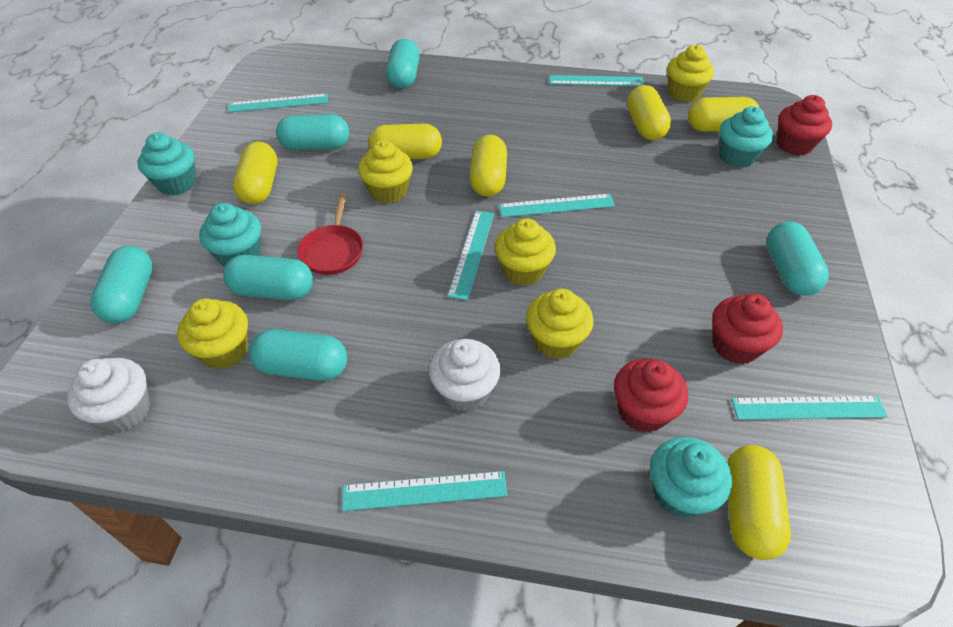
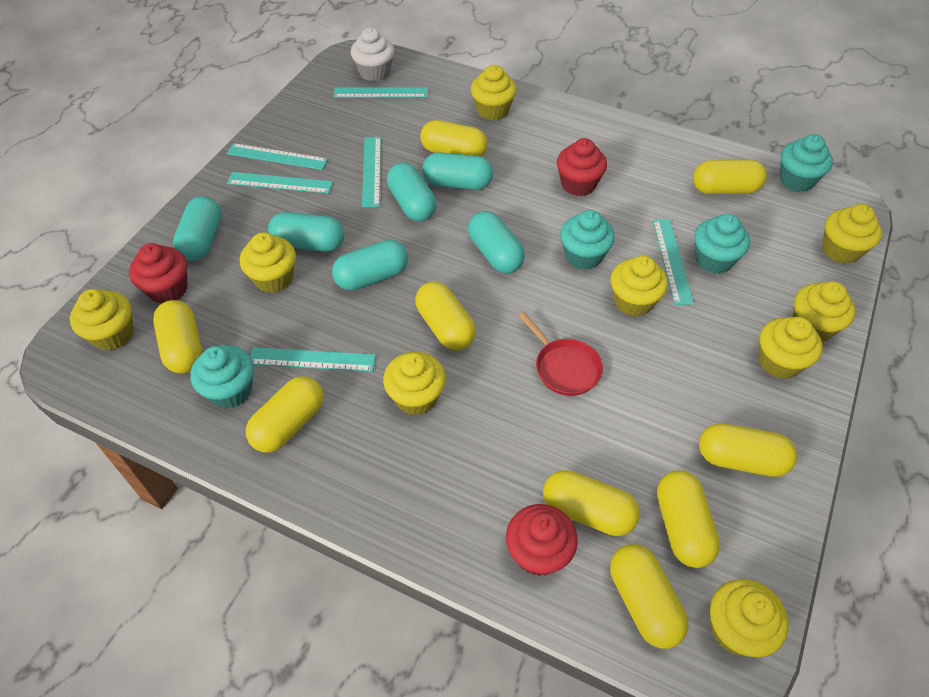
white cupcake: 2 -> 1
yellow capsule: 6 -> 9
yellow cupcake: 5 -> 9

